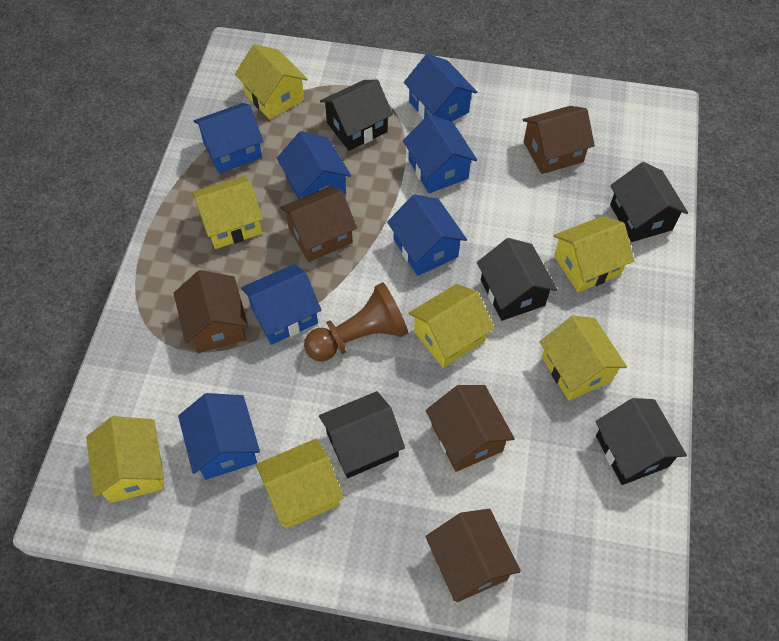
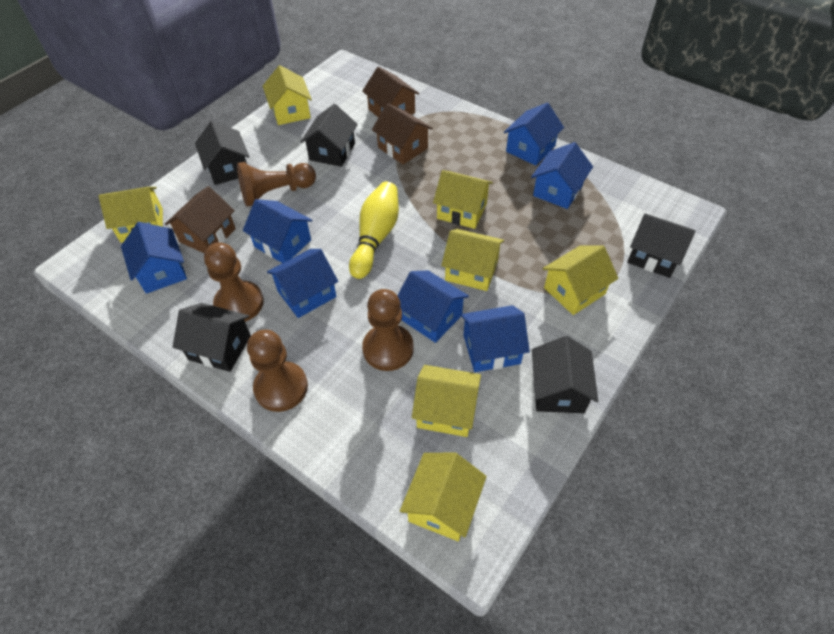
brown house: 5 -> 3
brown pawn: 1 -> 4
yellow bowling pin: 0 -> 1

